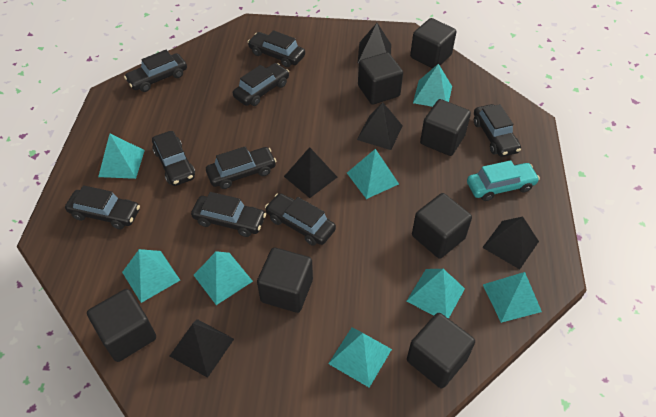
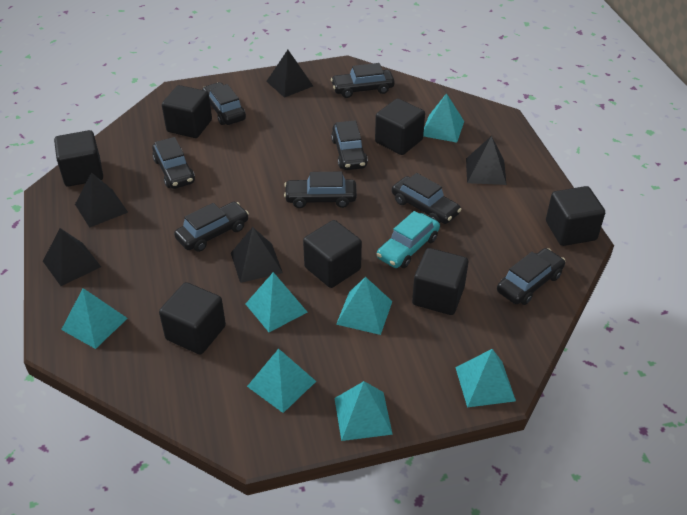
black car: 9 -> 8
turquoise pyramid: 8 -> 7

